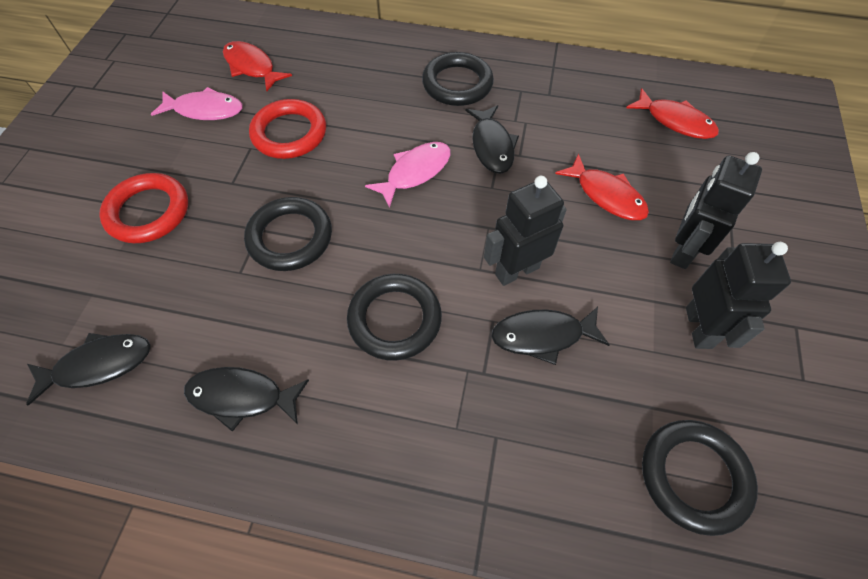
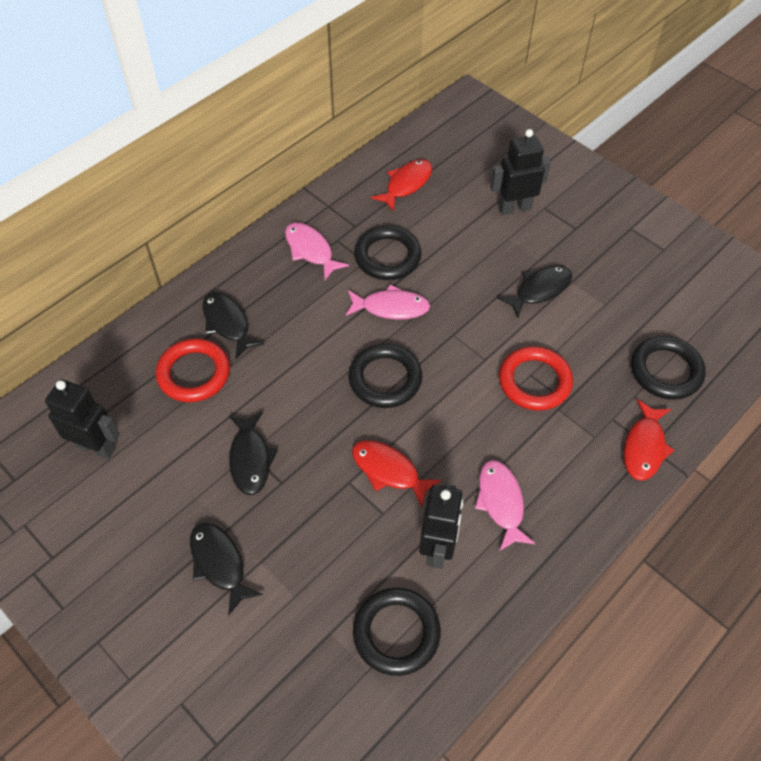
pink fish: 2 -> 3

